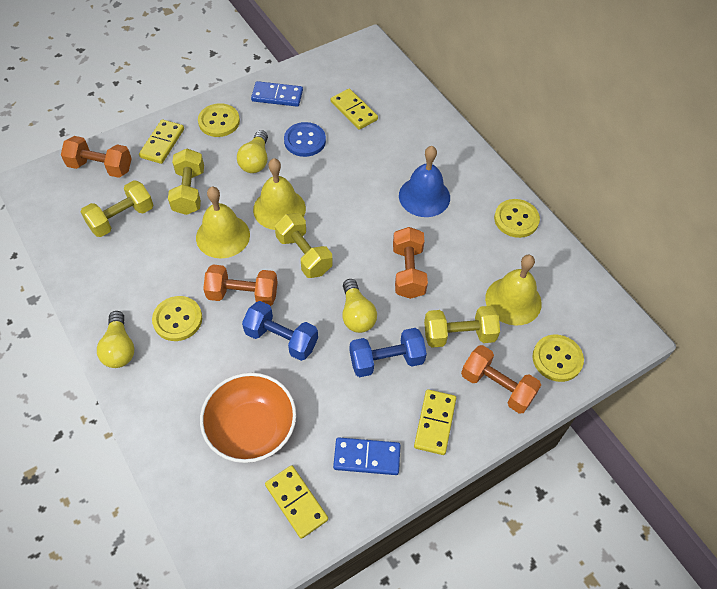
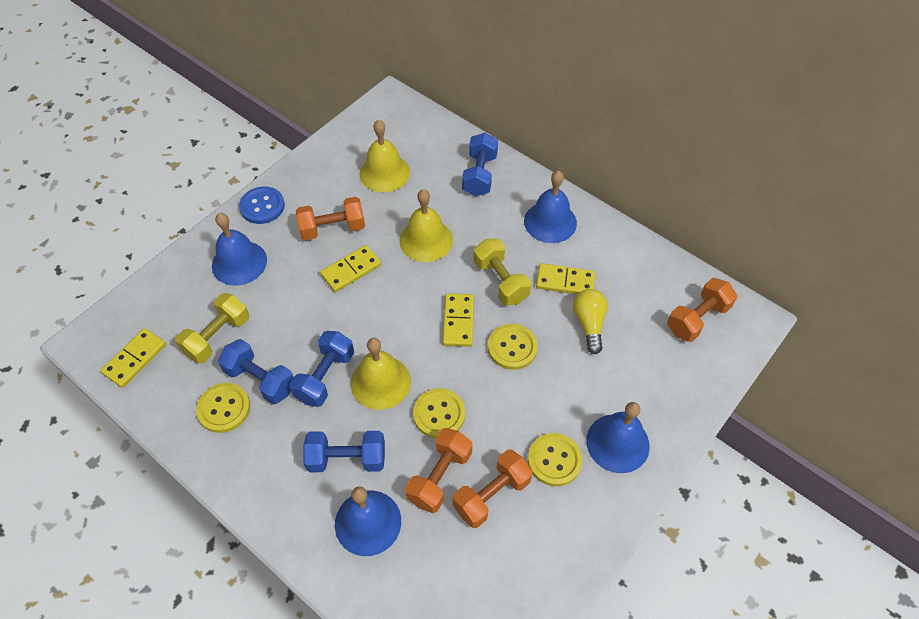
blue bell: 1 -> 4
blue domino: 2 -> 0
blue dumbbell: 2 -> 4
orange bowl: 1 -> 0
yellow dumbbell: 4 -> 2
yellow light bulb: 3 -> 1

